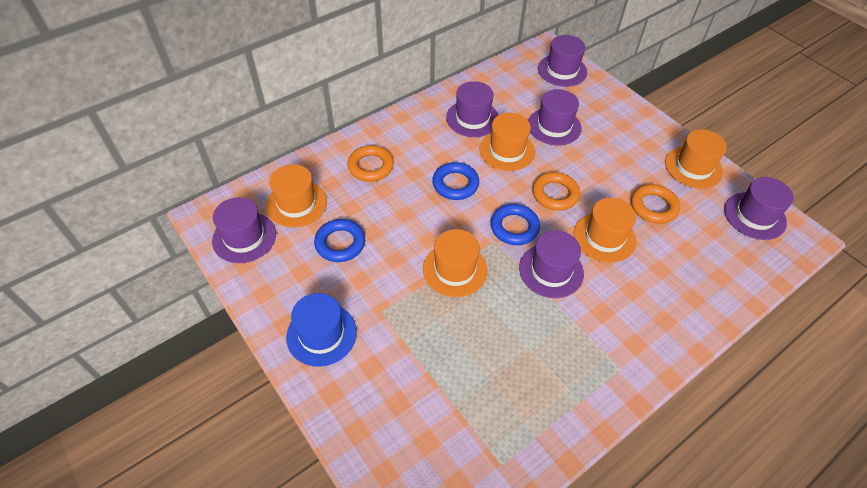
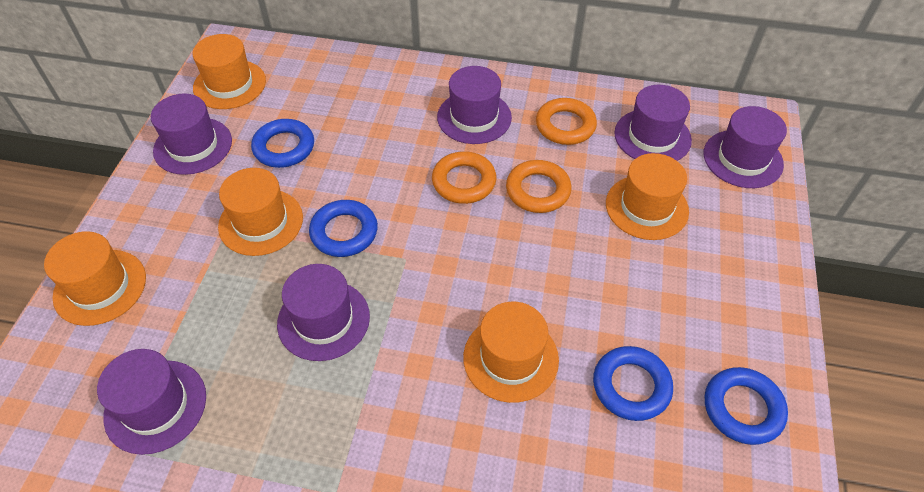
blue hat: 1 -> 0
blue ring: 3 -> 4

